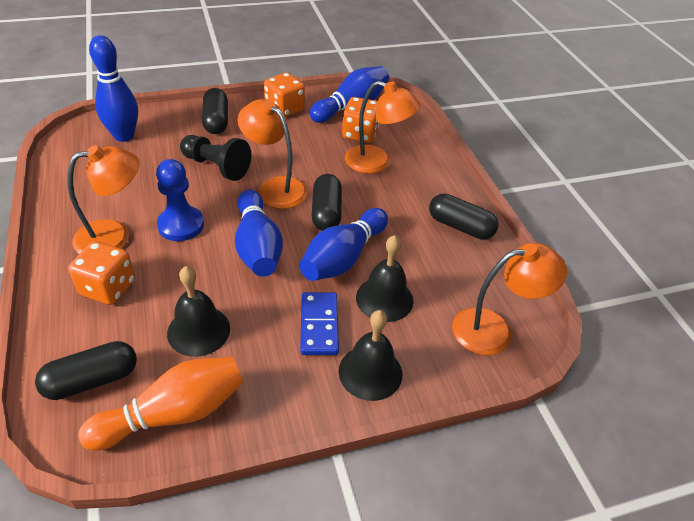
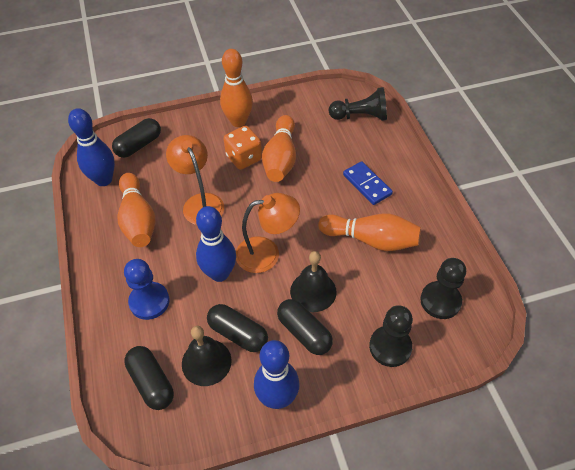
black bell: 3 -> 2
black pawn: 1 -> 3
blue bowling pin: 4 -> 3
orange bowling pin: 1 -> 4
orange dice: 3 -> 1
orange lamp: 4 -> 2

